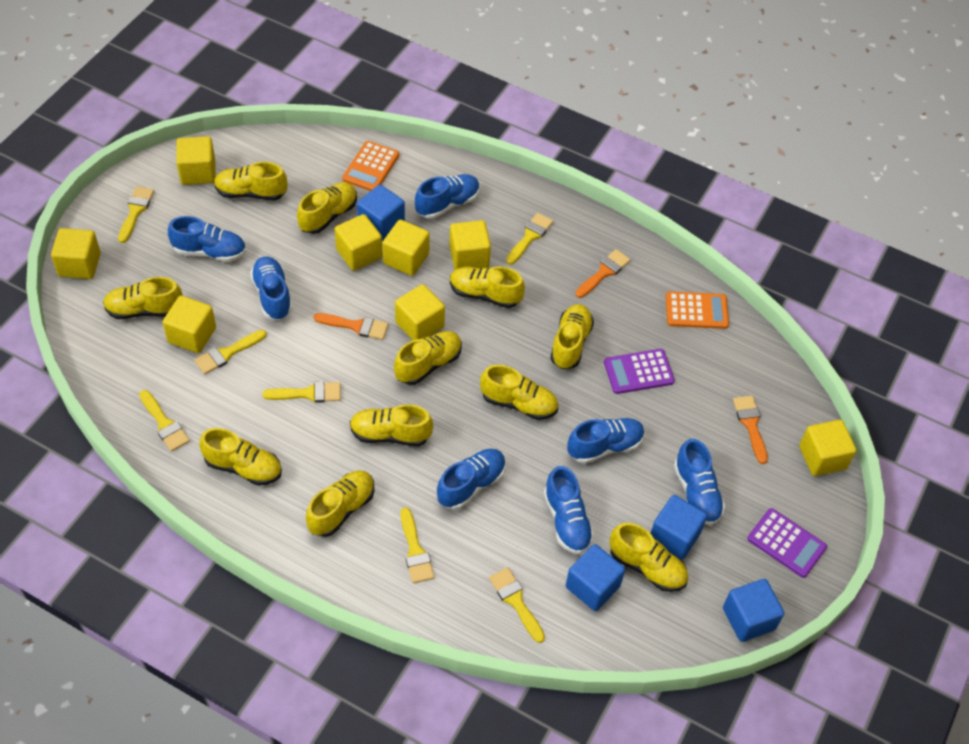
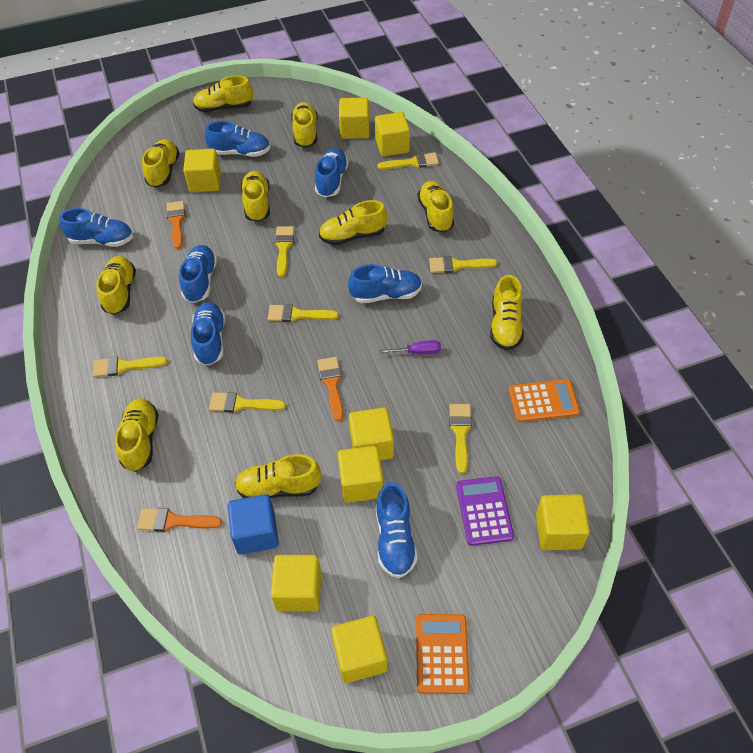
blue cube: 4 -> 1
purple calculator: 2 -> 1
purple screwdriver: 0 -> 1
yellow shoe: 11 -> 10

